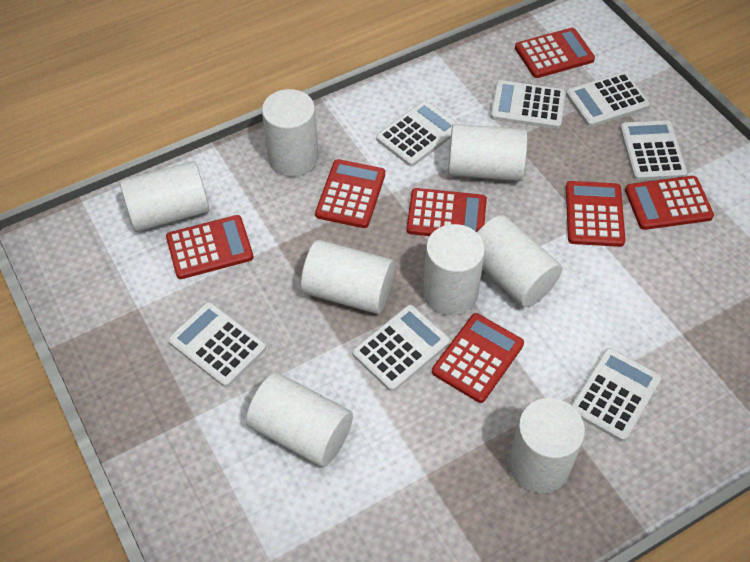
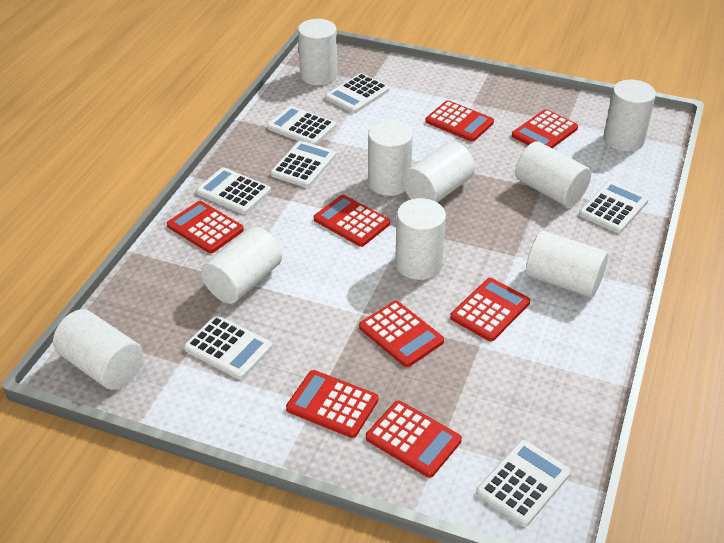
red calculator: 7 -> 8
white cylinder: 8 -> 9

